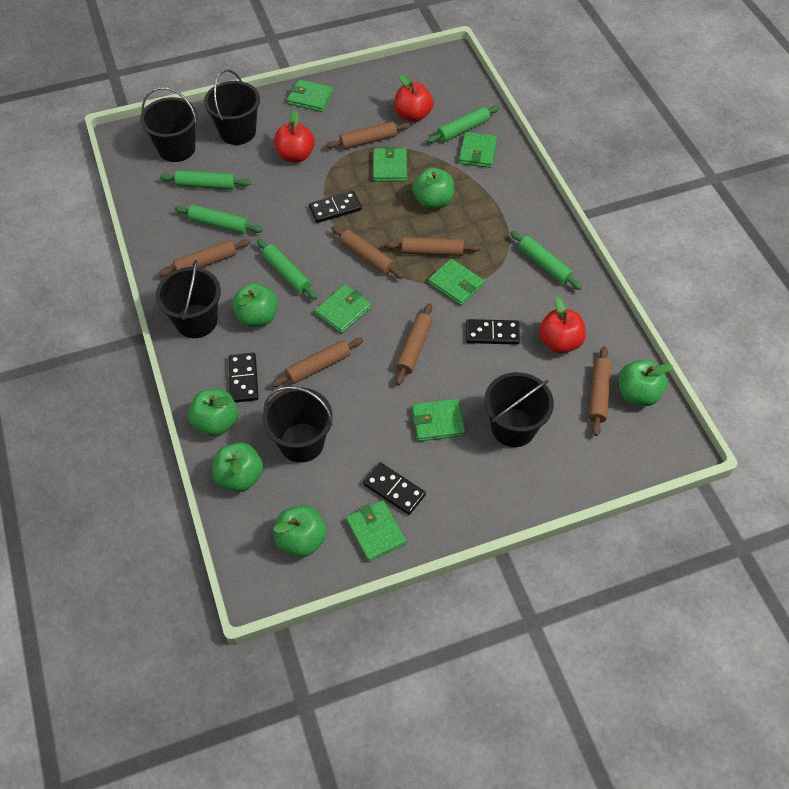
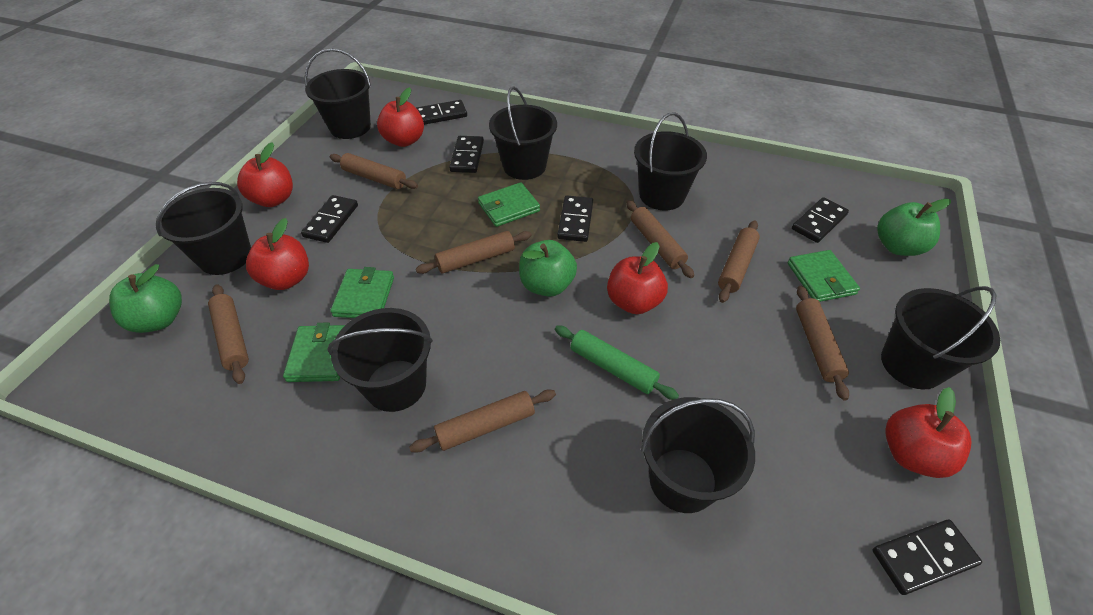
black bucket: 5 -> 7
black domino: 4 -> 6
green apple: 6 -> 3
green rolling pin: 5 -> 1
green wallet: 7 -> 4
red apple: 3 -> 5

